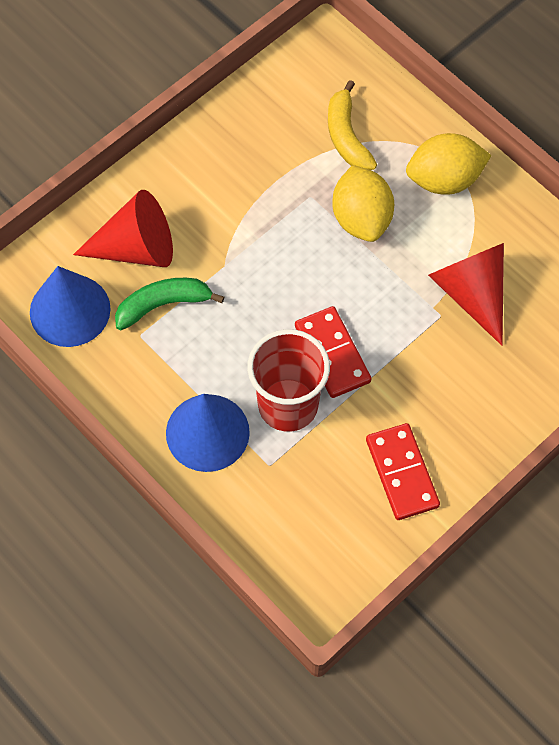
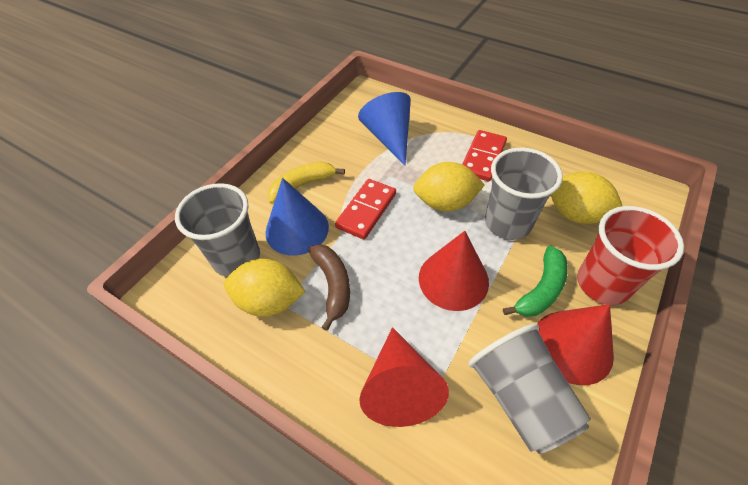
brown banana: 0 -> 1
grey cup: 0 -> 3
red cone: 2 -> 3
yellow lemon: 2 -> 3

